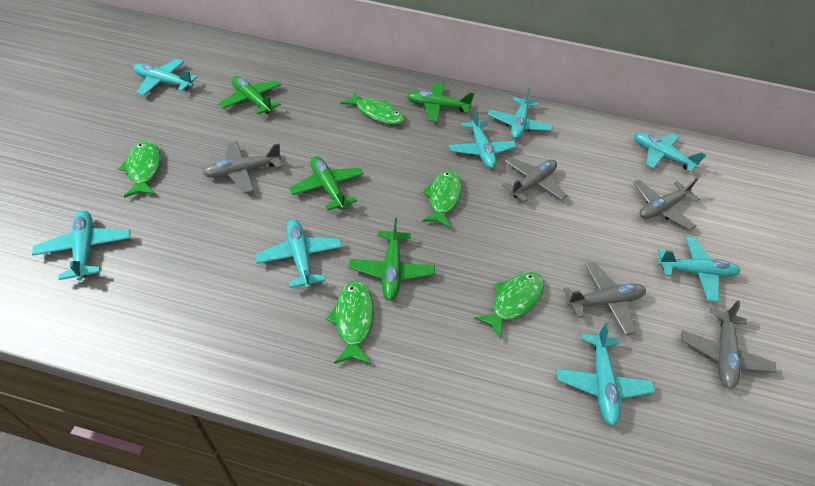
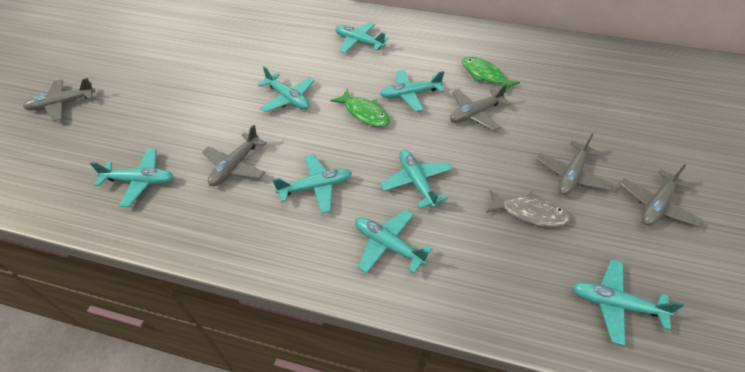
green fish: 5 -> 2
green plane: 4 -> 0
grey fish: 0 -> 1

